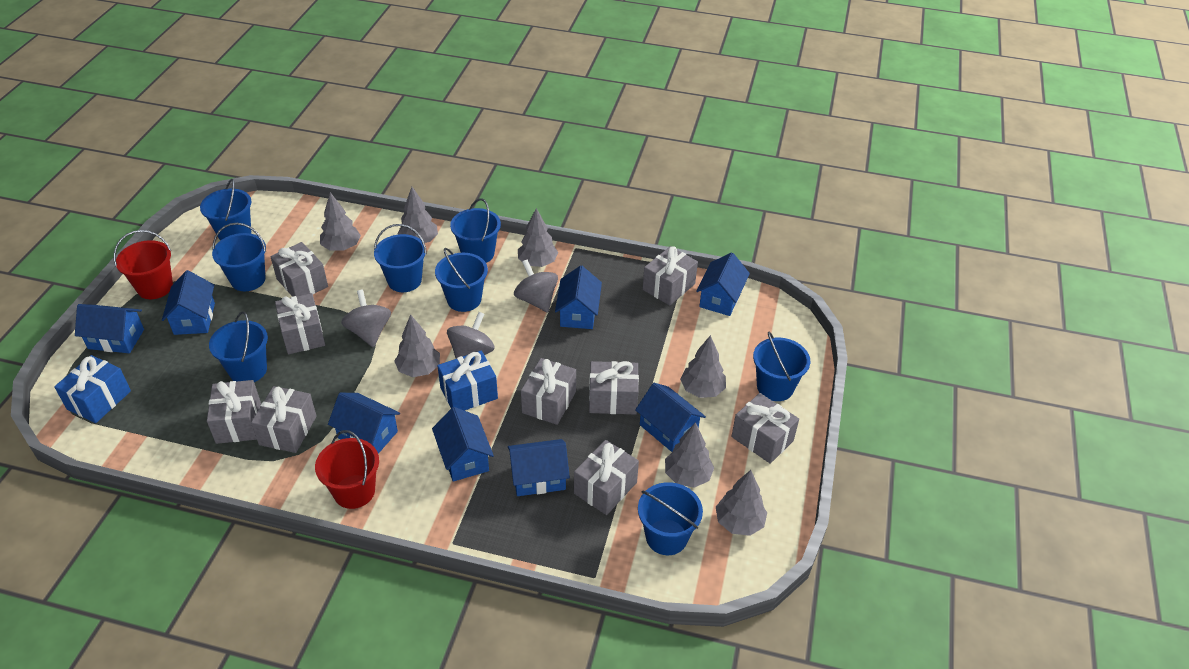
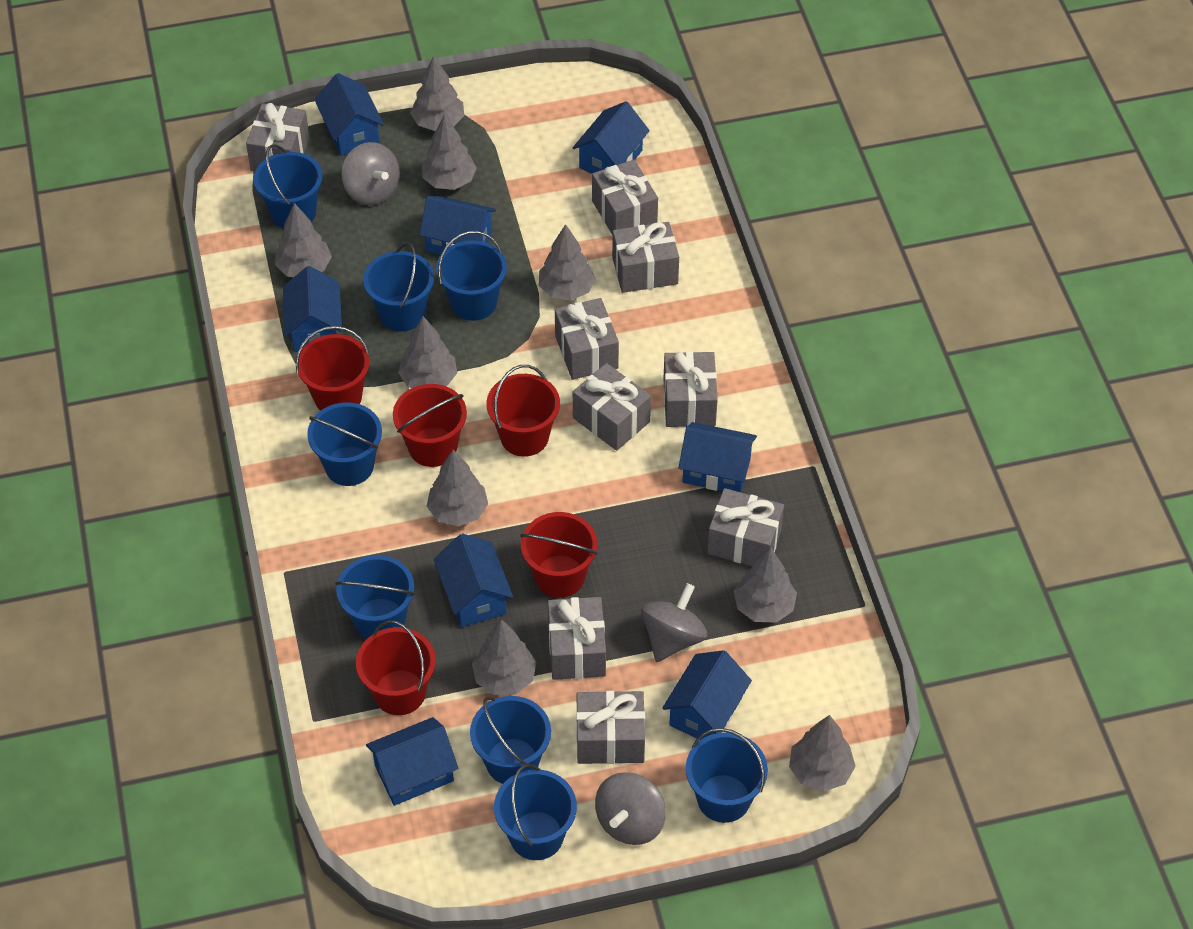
blue gift: 2 -> 0
grey tree: 7 -> 9
red bucket: 2 -> 5

